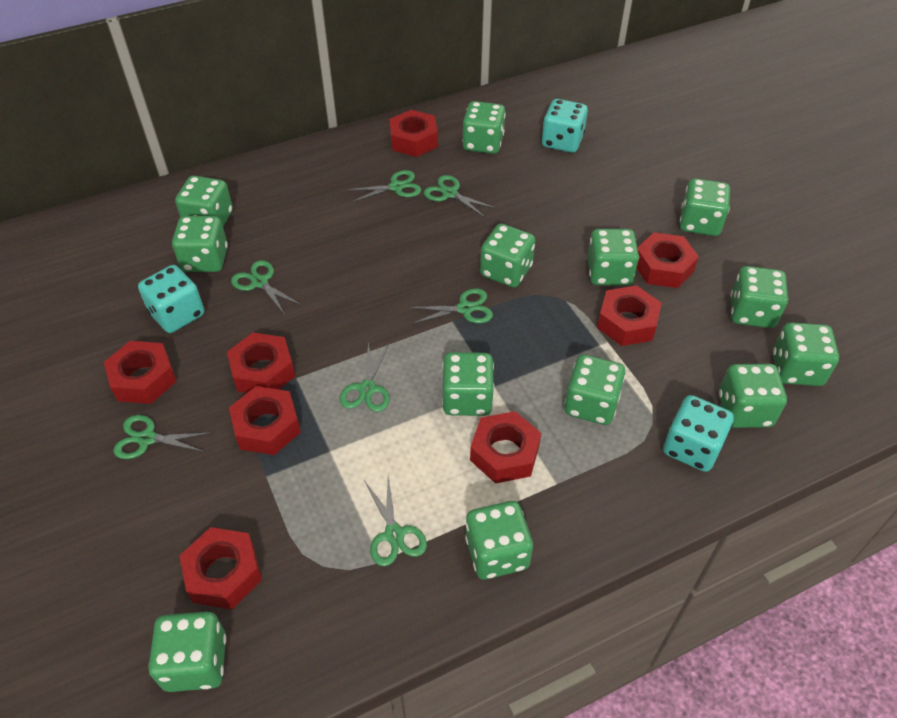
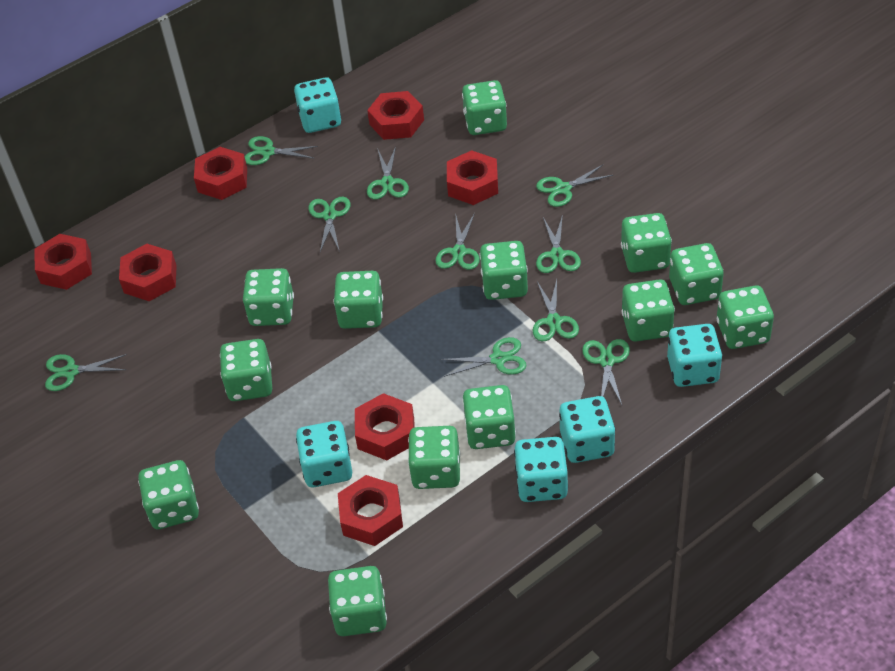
green scissors: 7 -> 10
red nut: 8 -> 7
turquoise dice: 3 -> 5

